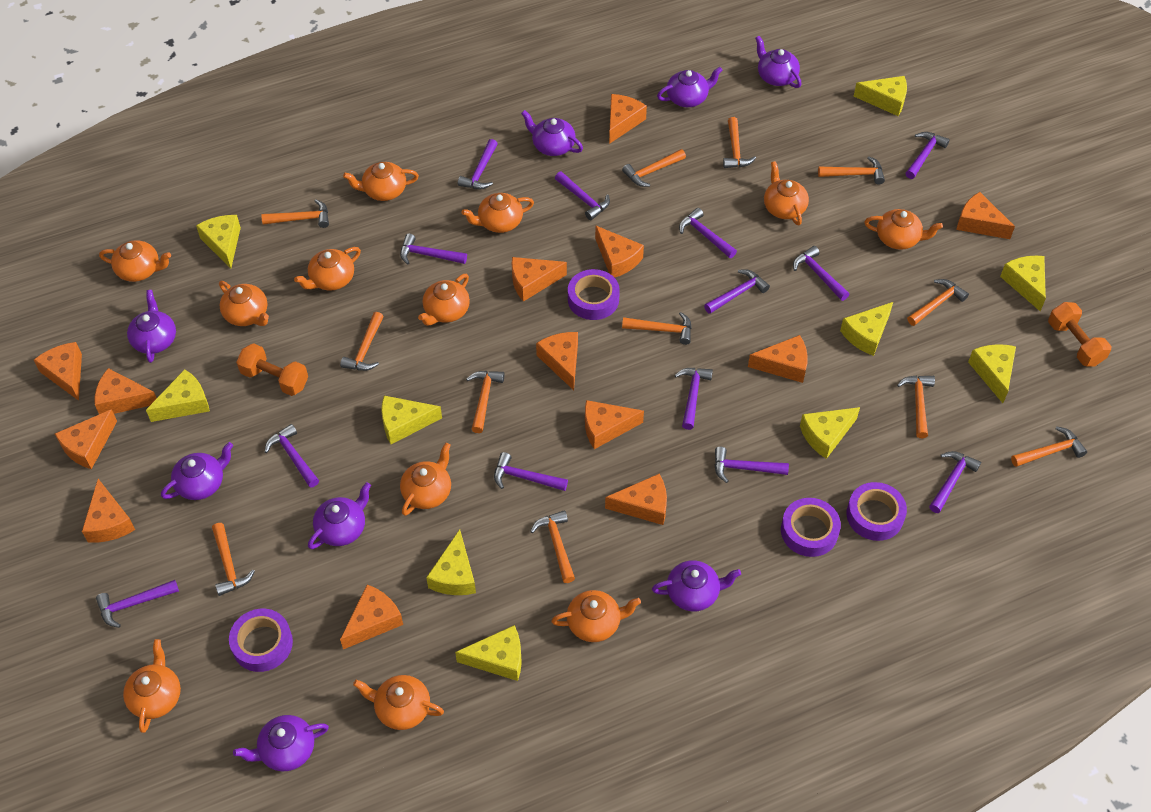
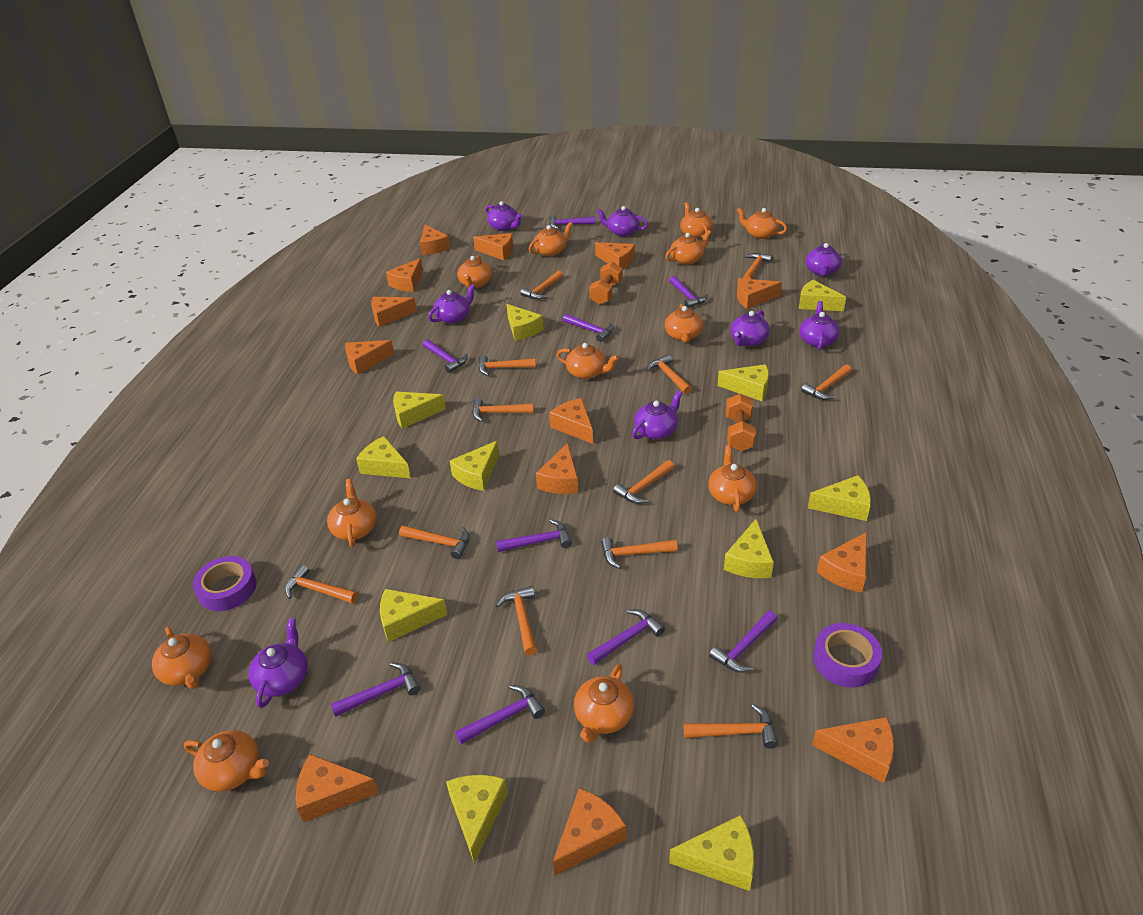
purple hammer: 13 -> 9
purple tape: 4 -> 2
yellow cheese: 10 -> 11

